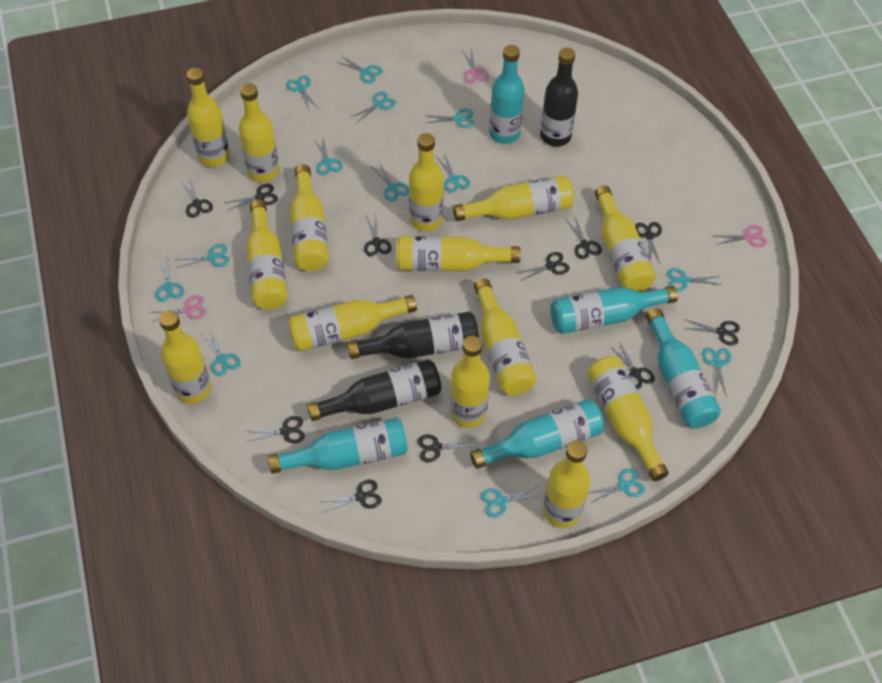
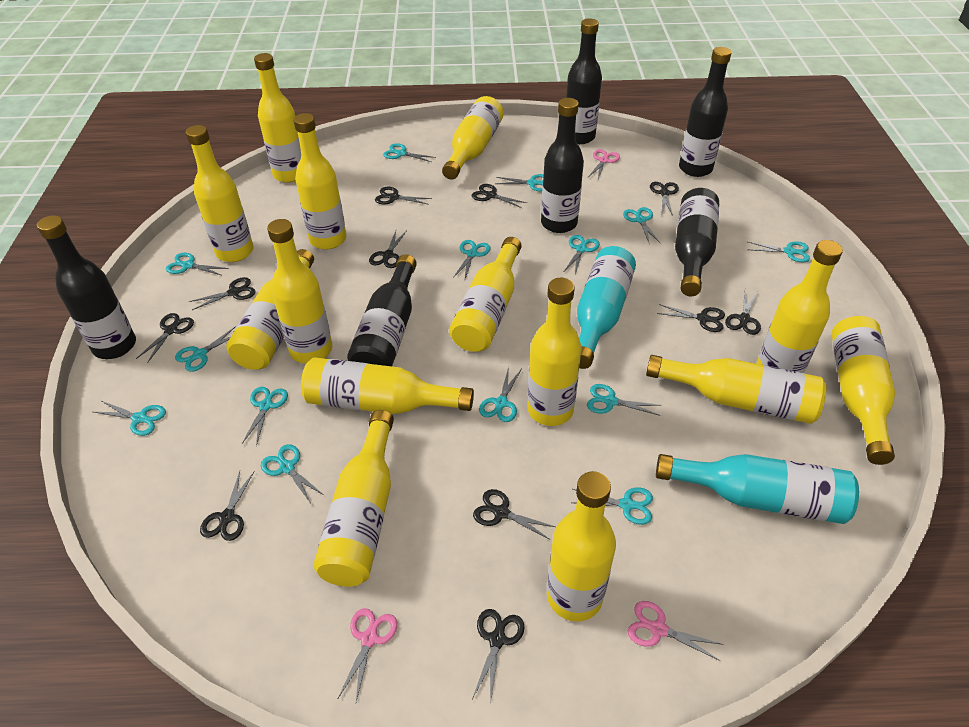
black bottle: 3 -> 6
turquoise bottle: 5 -> 2

